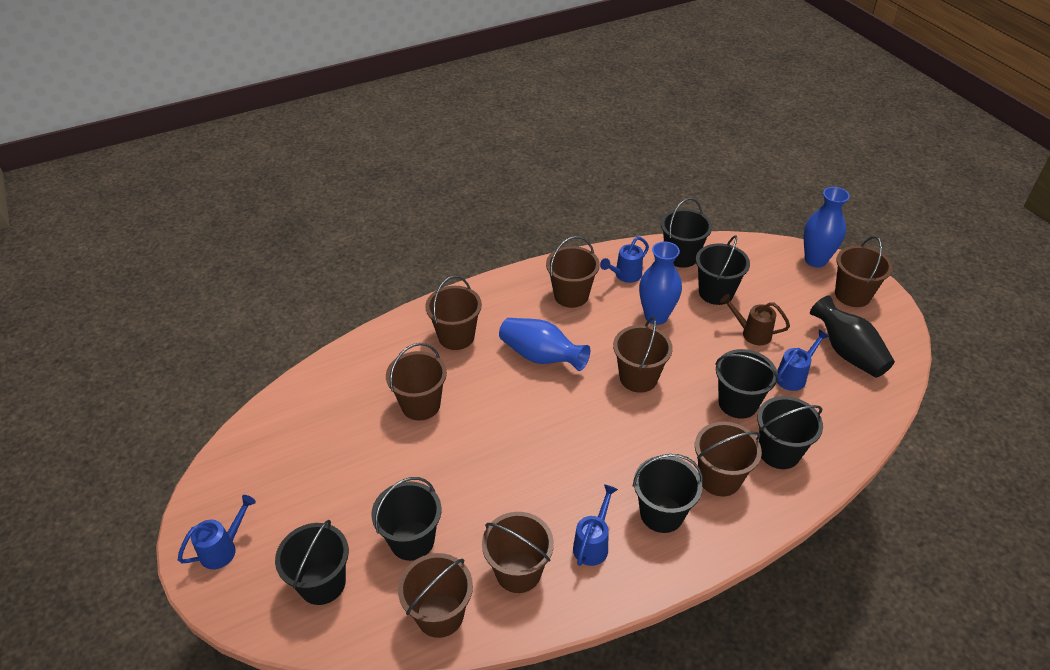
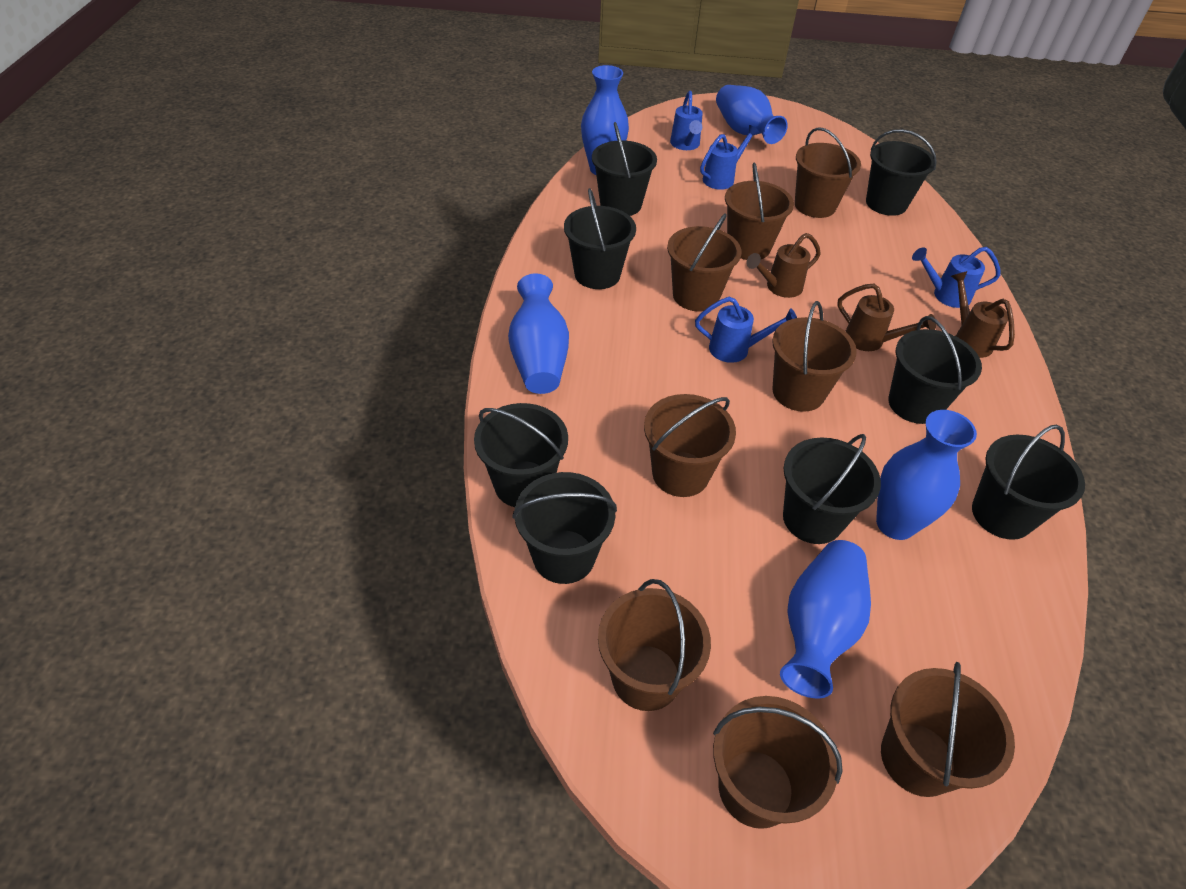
black bucket: 7 -> 8
black vase: 1 -> 0
blue vase: 3 -> 5
brown watering can: 1 -> 3

